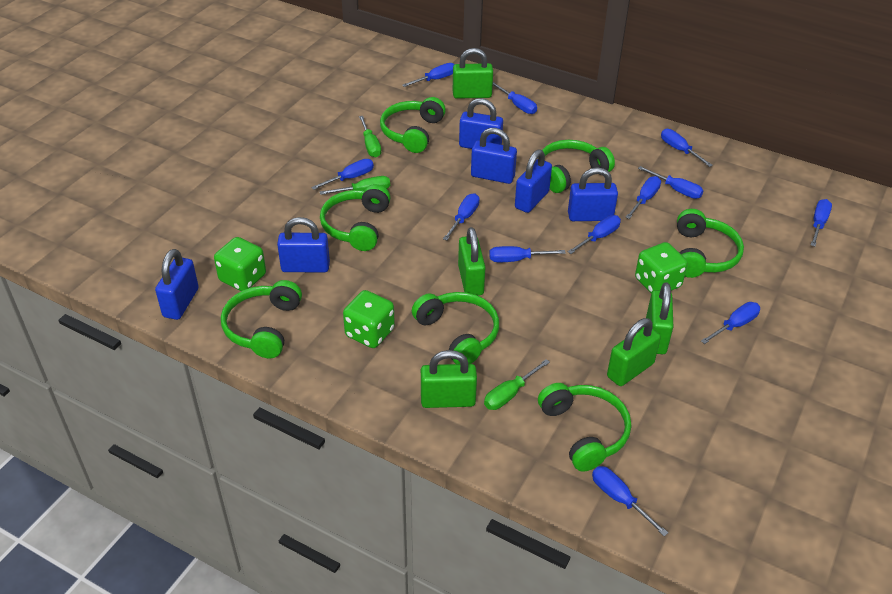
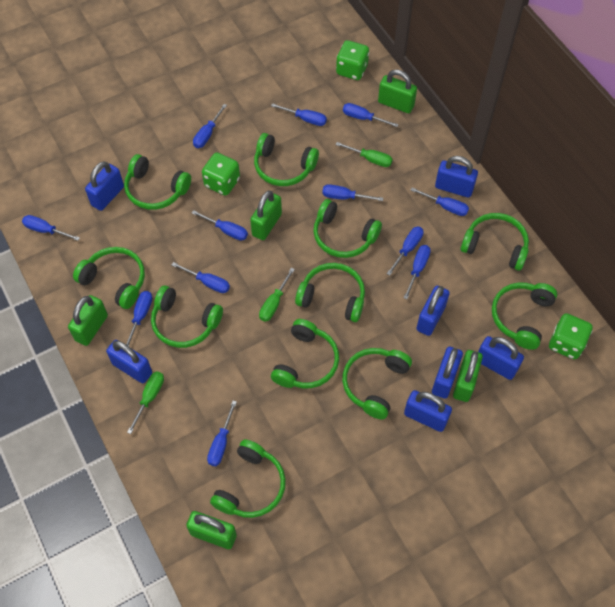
blue padlock: 6 -> 7
green headphones: 7 -> 11

